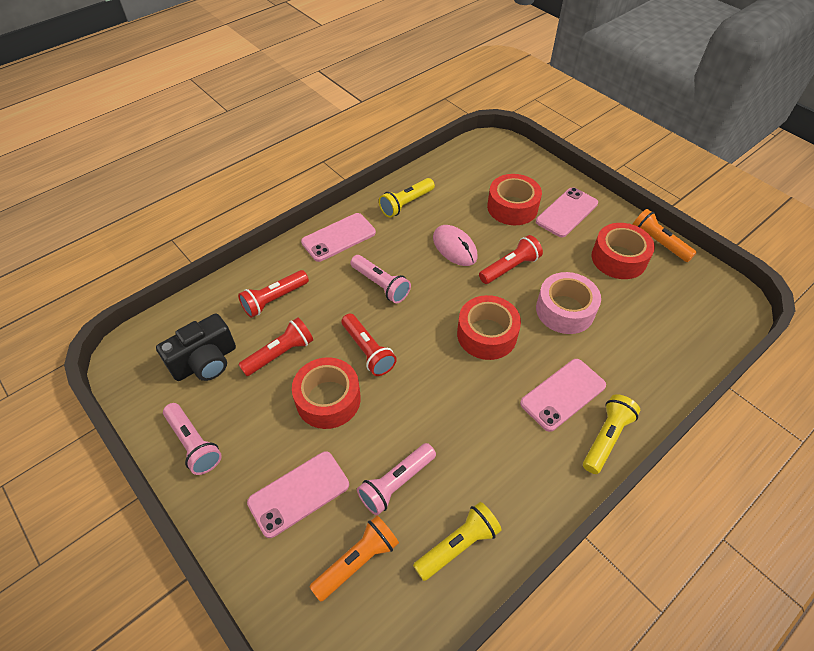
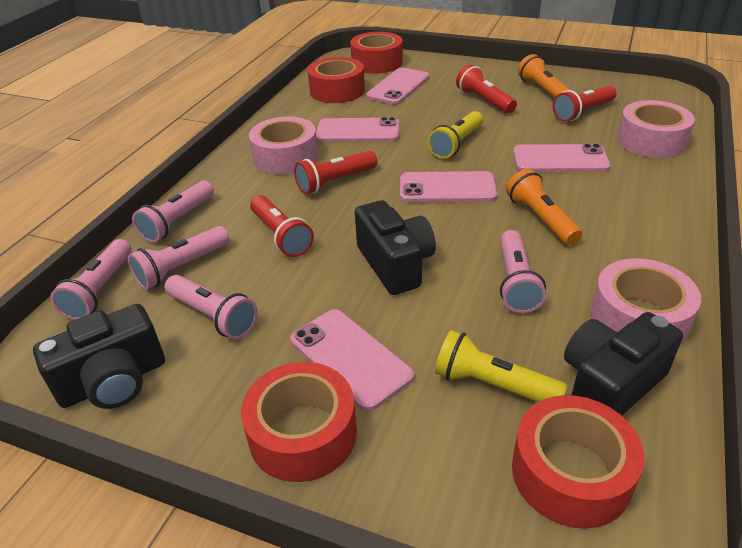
black camera: 1 -> 3
pink flashlight: 3 -> 5
pink mouse: 1 -> 0
pink phone: 4 -> 5
pink tape: 1 -> 3
yellow flashlight: 3 -> 2

